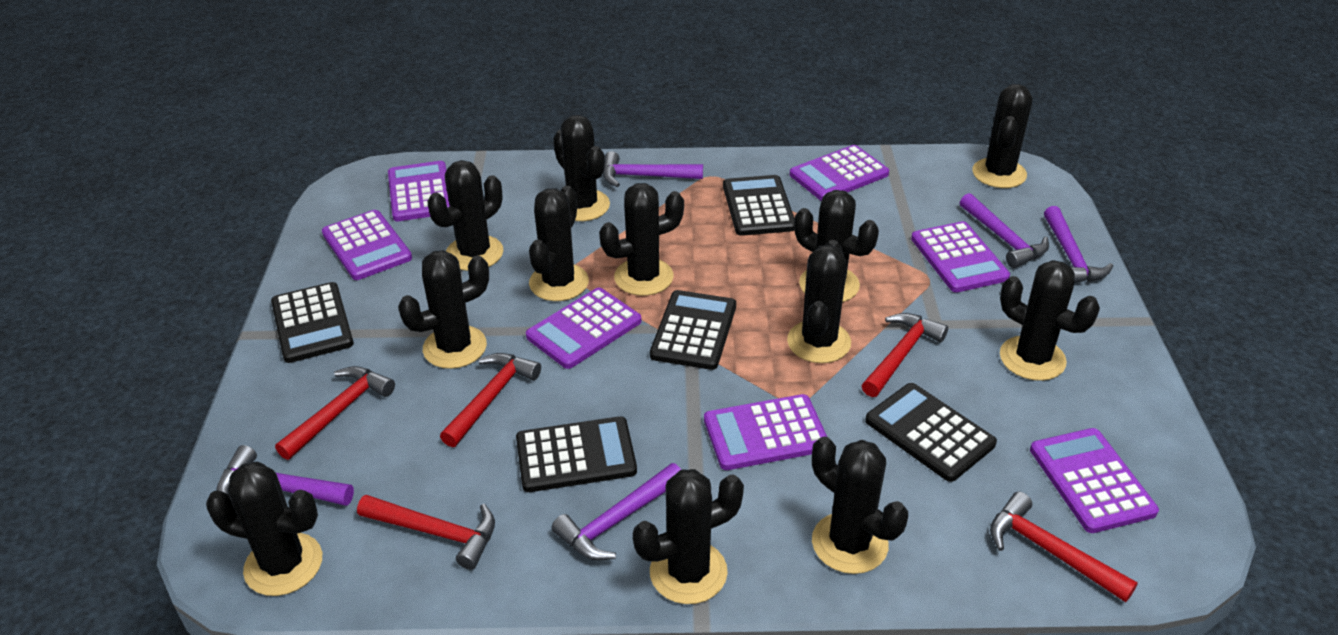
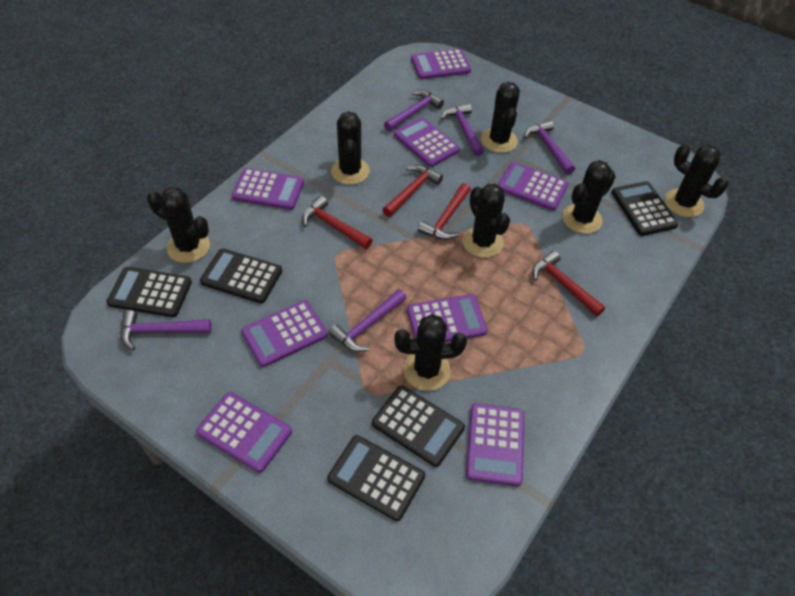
black cactus: 12 -> 7
purple calculator: 7 -> 8
red hammer: 5 -> 4

